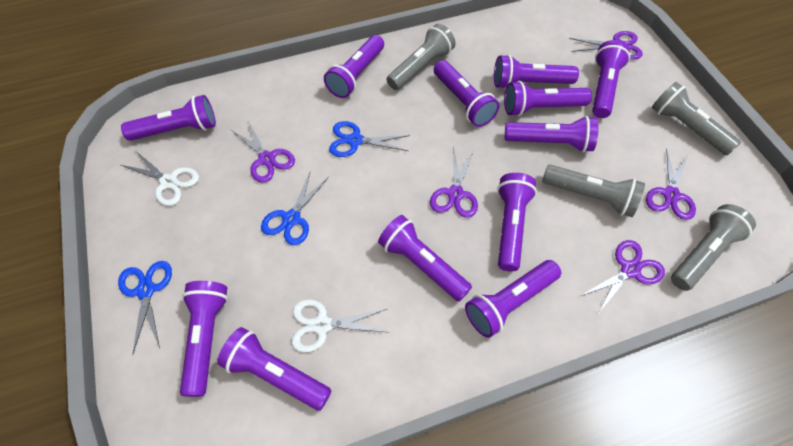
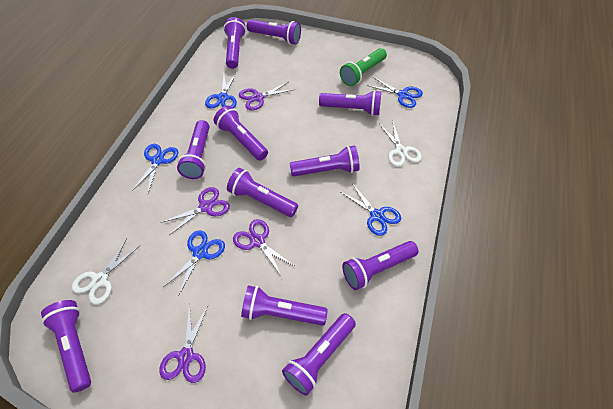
blue scissors: 3 -> 5
green flashlight: 0 -> 1
grey flashlight: 4 -> 0
purple flashlight: 12 -> 11
purple scissors: 5 -> 4

